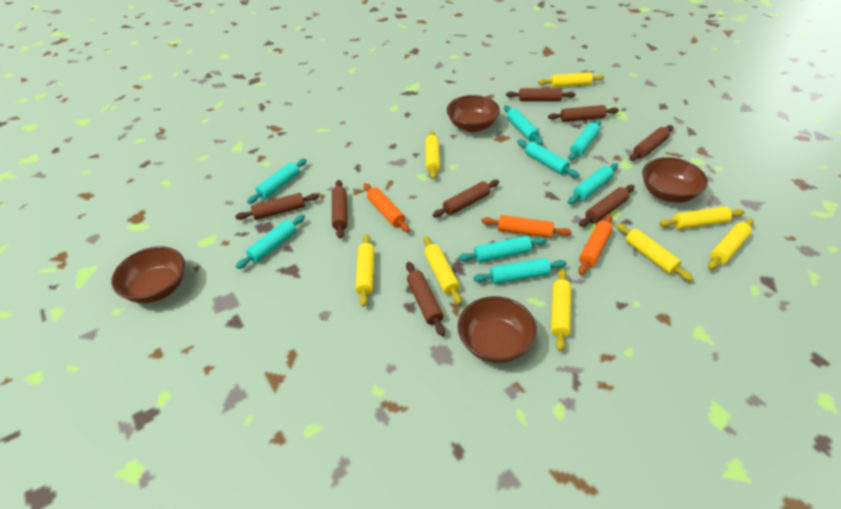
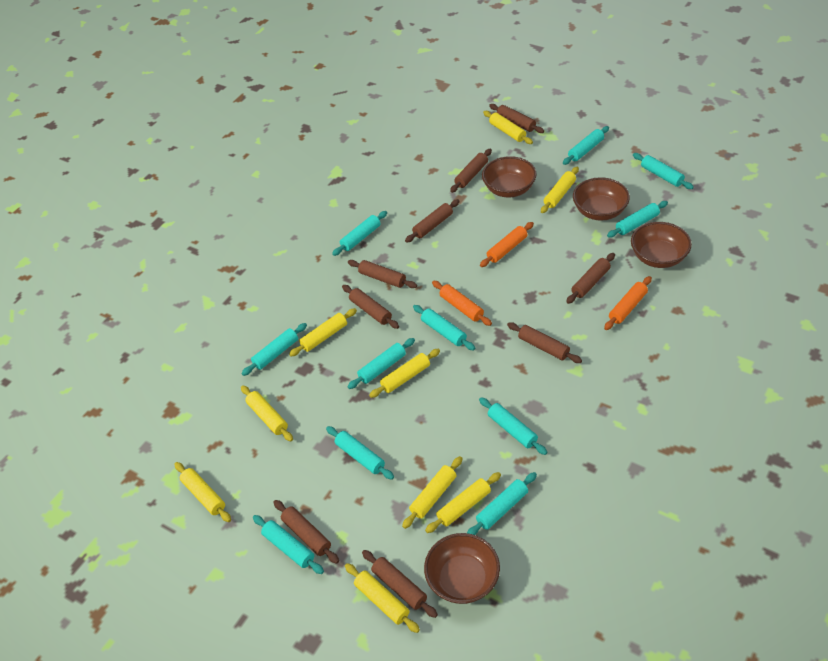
brown rolling pin: 8 -> 9
turquoise rolling pin: 8 -> 11
yellow rolling pin: 8 -> 9

